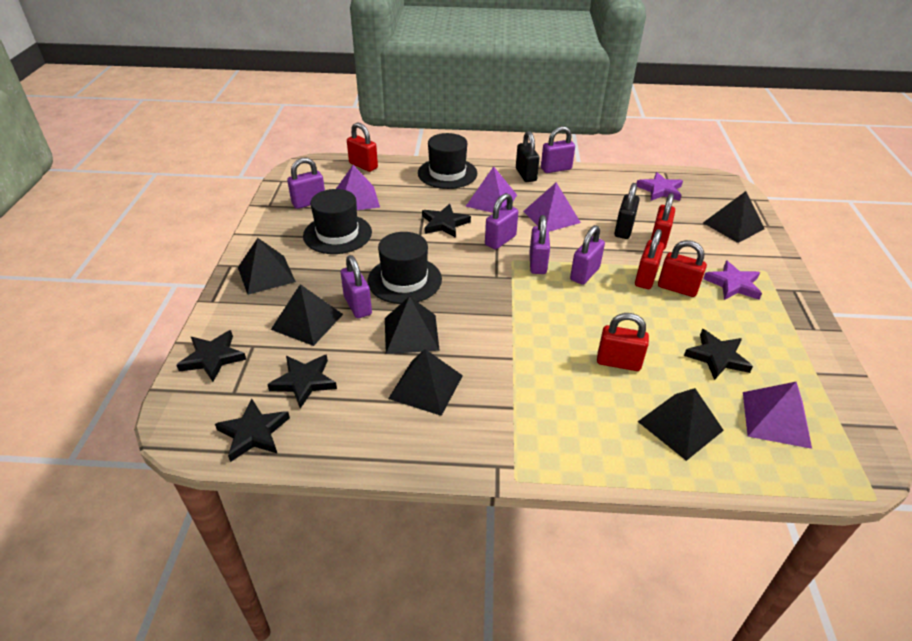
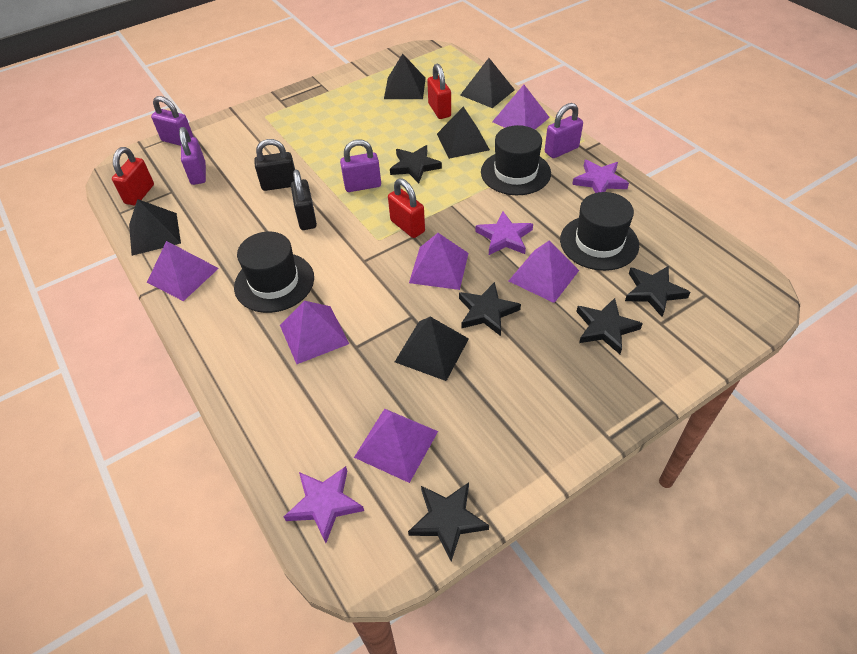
black pyramid: 6 -> 5
purple padlock: 6 -> 4
purple pyramid: 4 -> 6
purple star: 2 -> 3
red padlock: 5 -> 3

